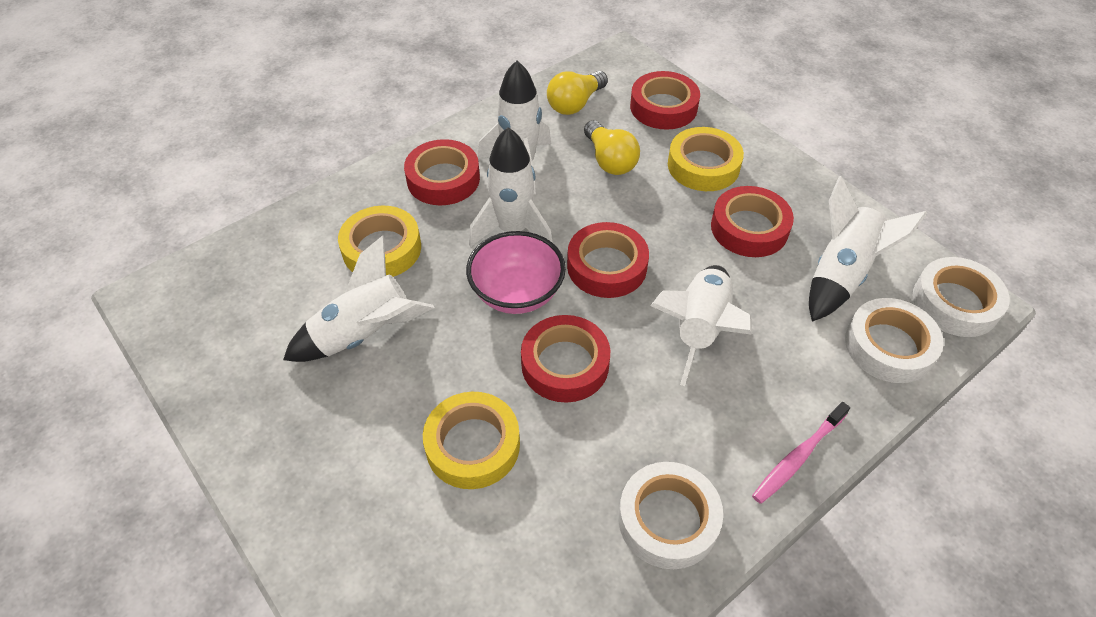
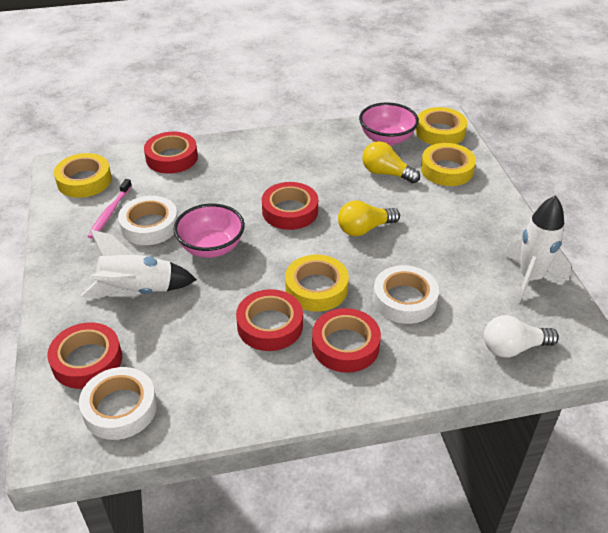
pink bowl: 1 -> 2
white light bulb: 0 -> 1
white rocket: 5 -> 2
yellow tape: 3 -> 4

